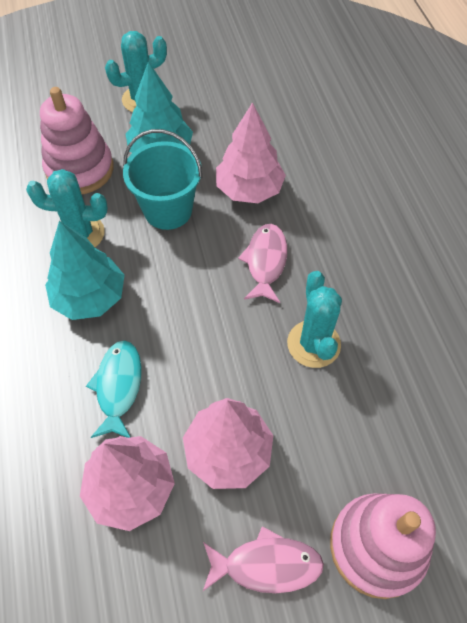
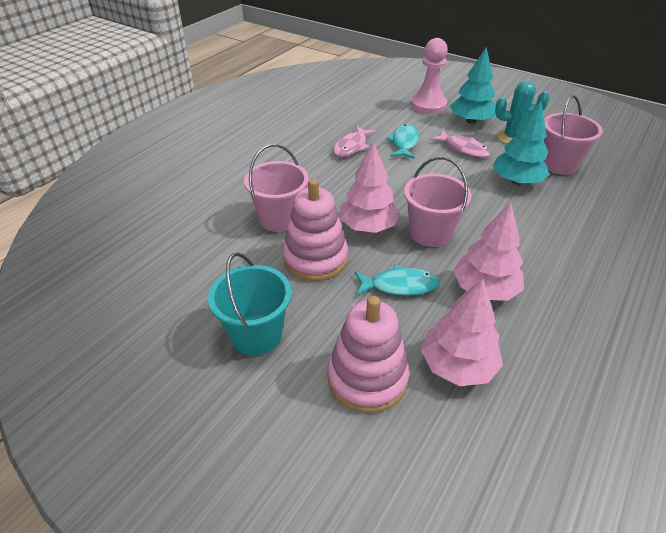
pink bucket: 0 -> 3
pink pawn: 0 -> 1
turquoise cactus: 3 -> 1
turquoise fish: 1 -> 2

